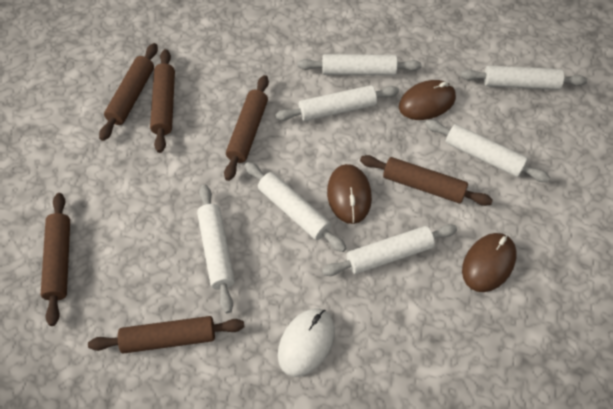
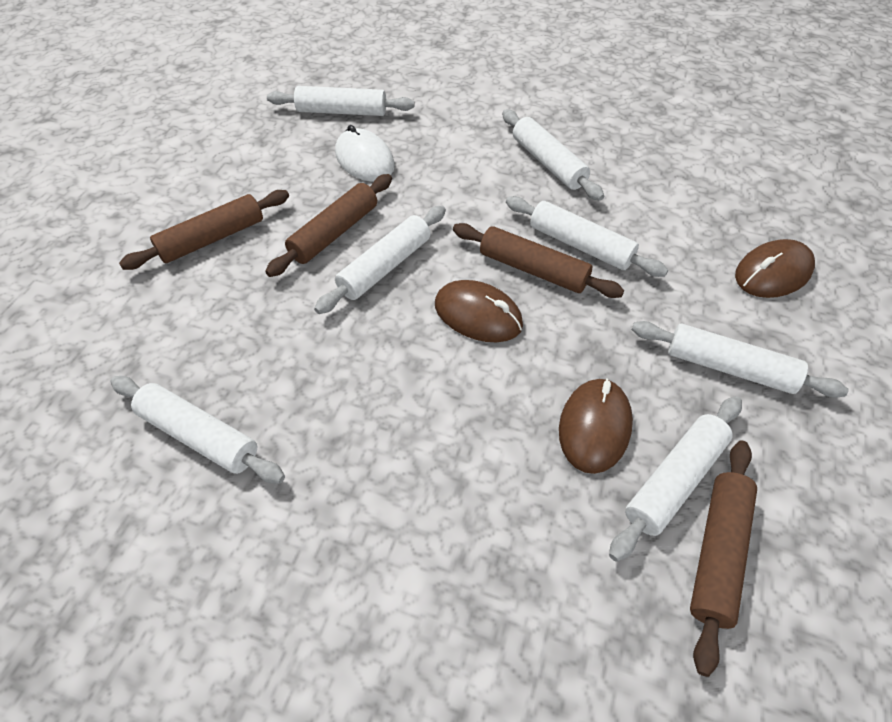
brown rolling pin: 6 -> 4

